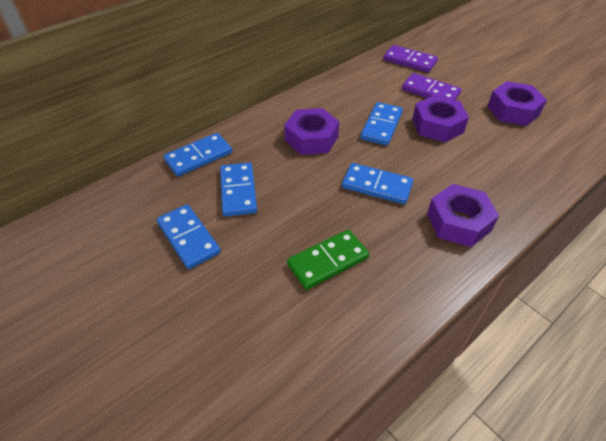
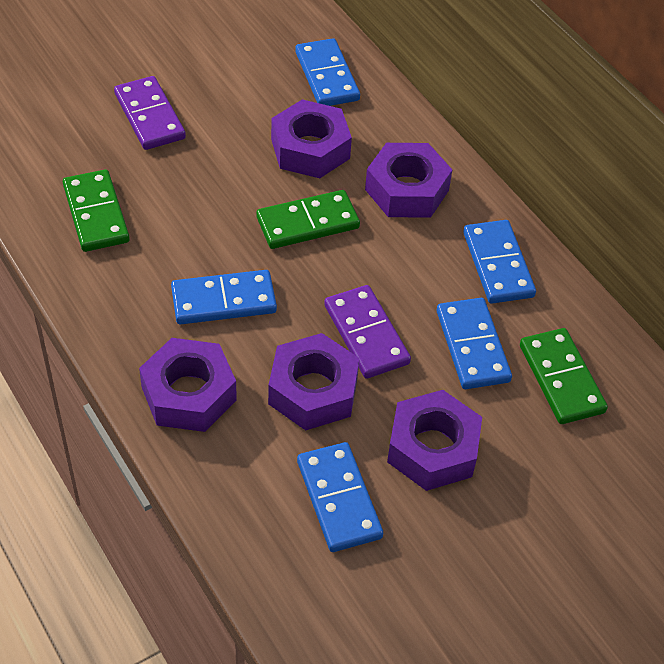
green domino: 1 -> 3
purple nut: 4 -> 5

